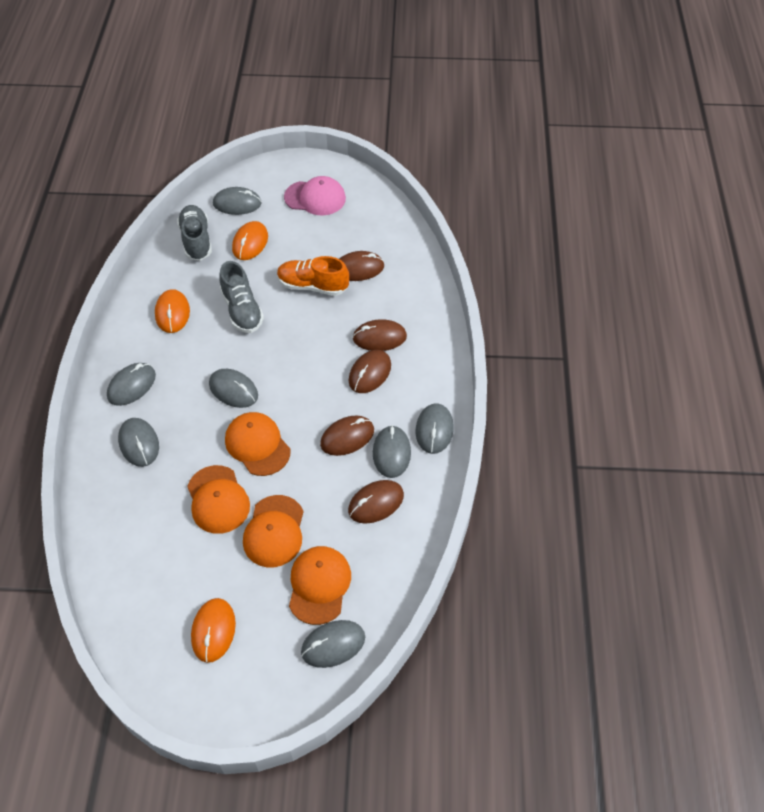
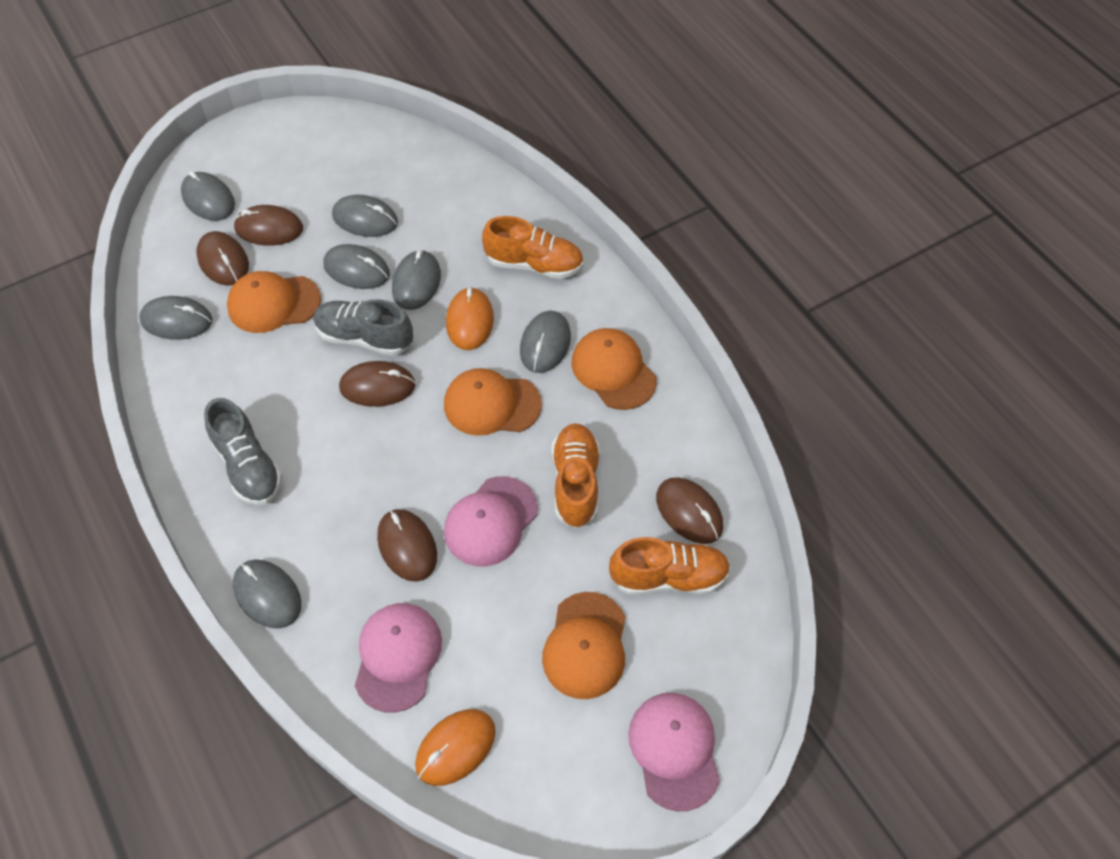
orange mouse: 3 -> 2
orange shoe: 1 -> 3
pink cap: 1 -> 3

